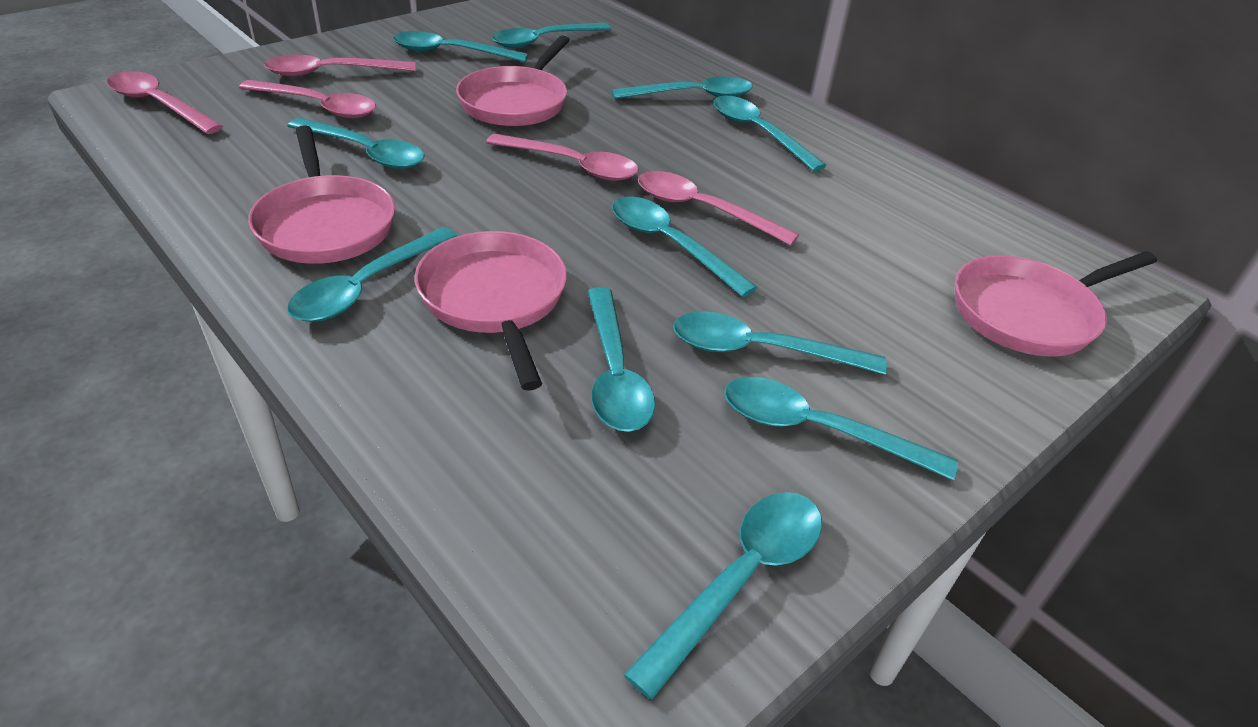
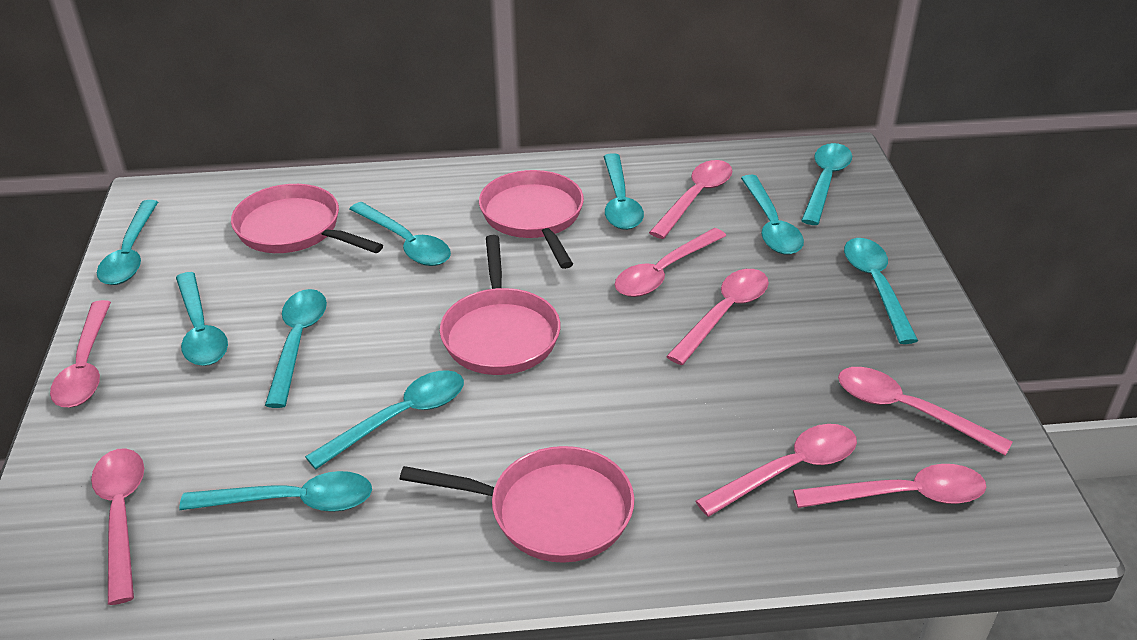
pink spoon: 5 -> 8
turquoise spoon: 11 -> 10

